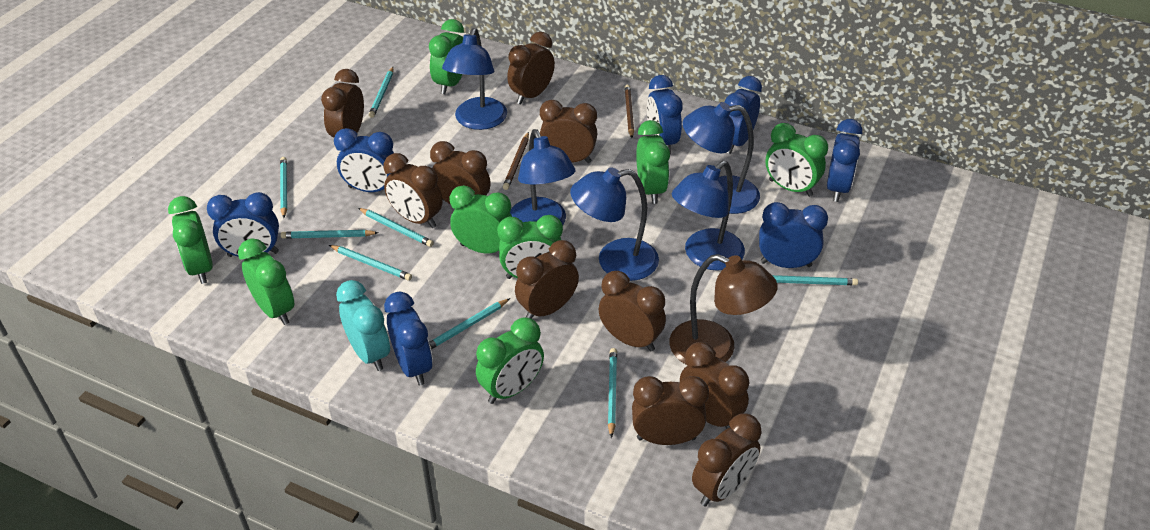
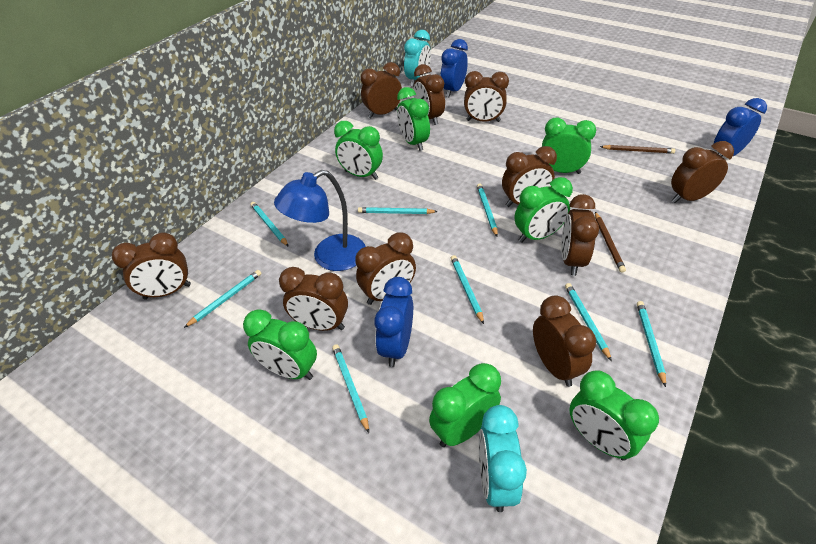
blue clock: 7 -> 3
blue lamp: 5 -> 1
brown lamp: 1 -> 0
green clock: 8 -> 7
turquoise clock: 1 -> 2

